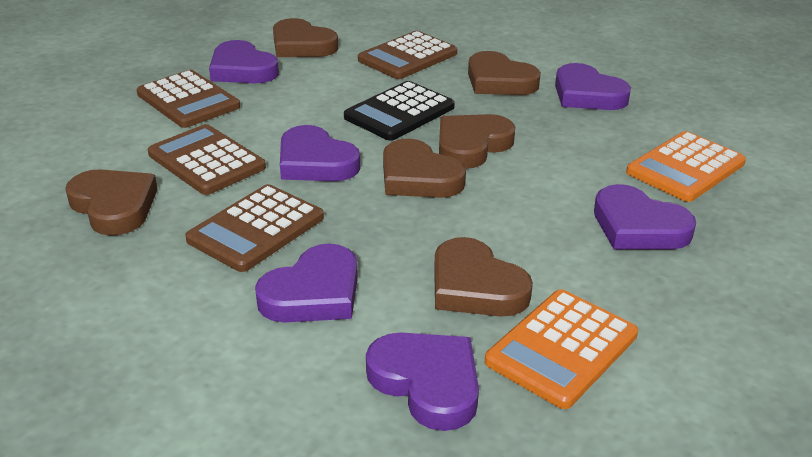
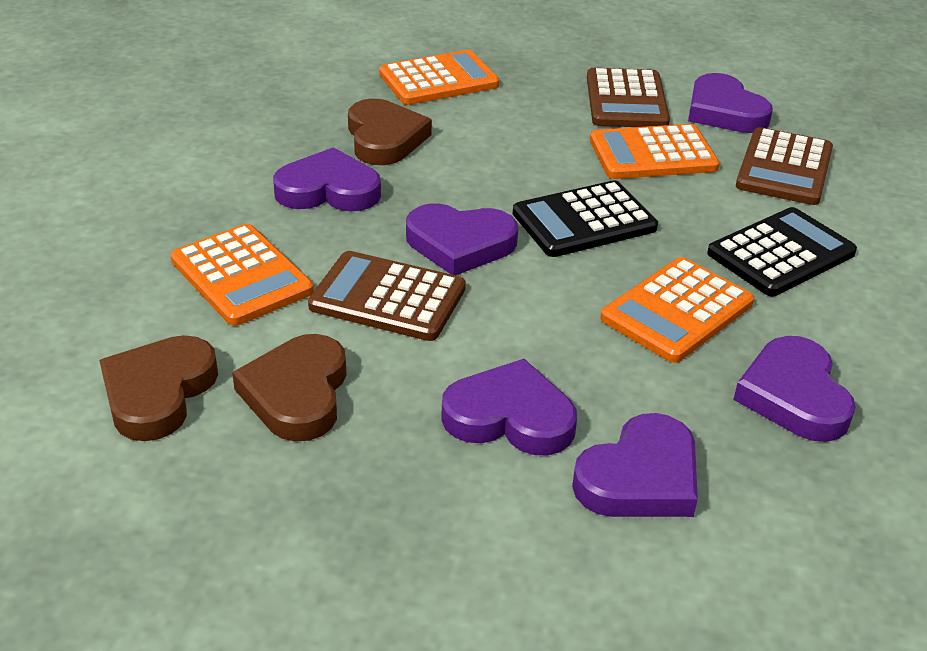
black calculator: 1 -> 2
brown calculator: 4 -> 3
brown heart: 6 -> 3
orange calculator: 2 -> 4

